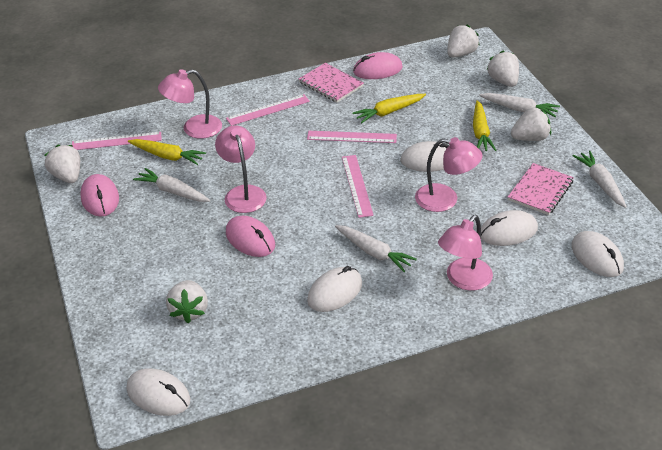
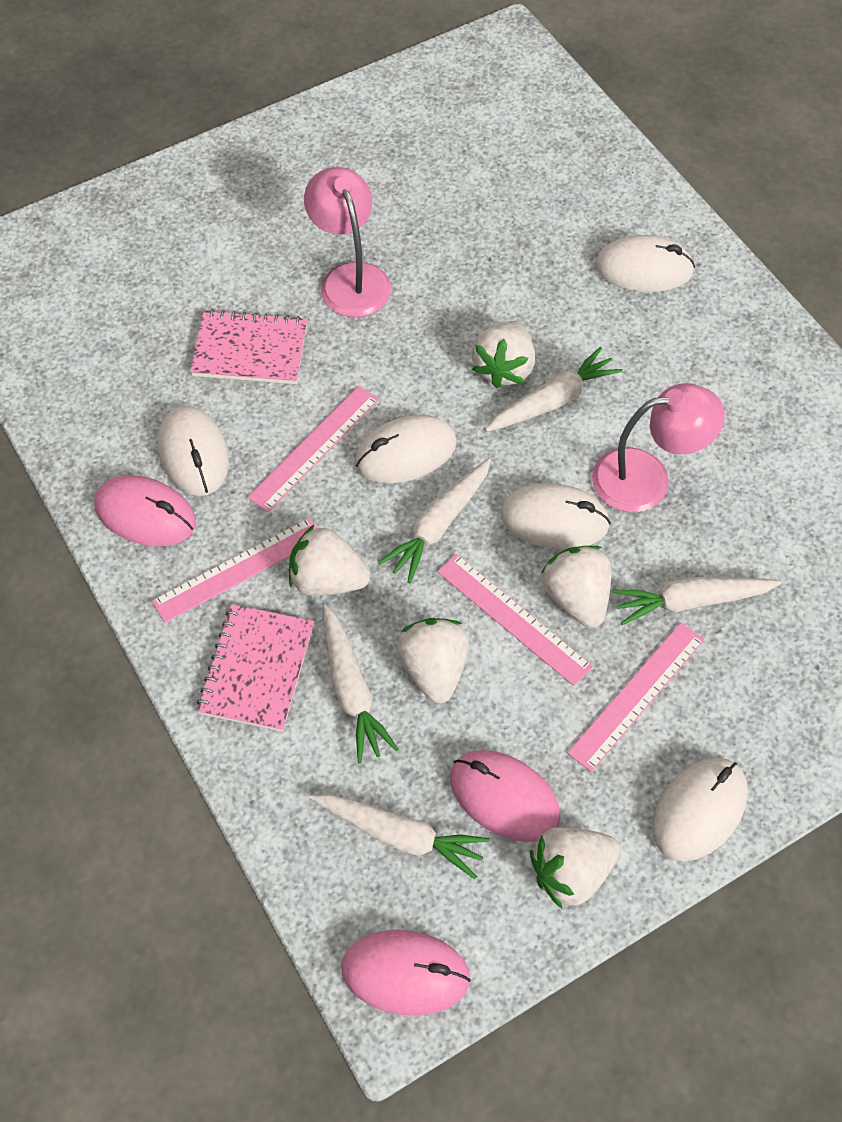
pink lamp: 4 -> 2
white carrot: 4 -> 5
yellow carrot: 3 -> 0

